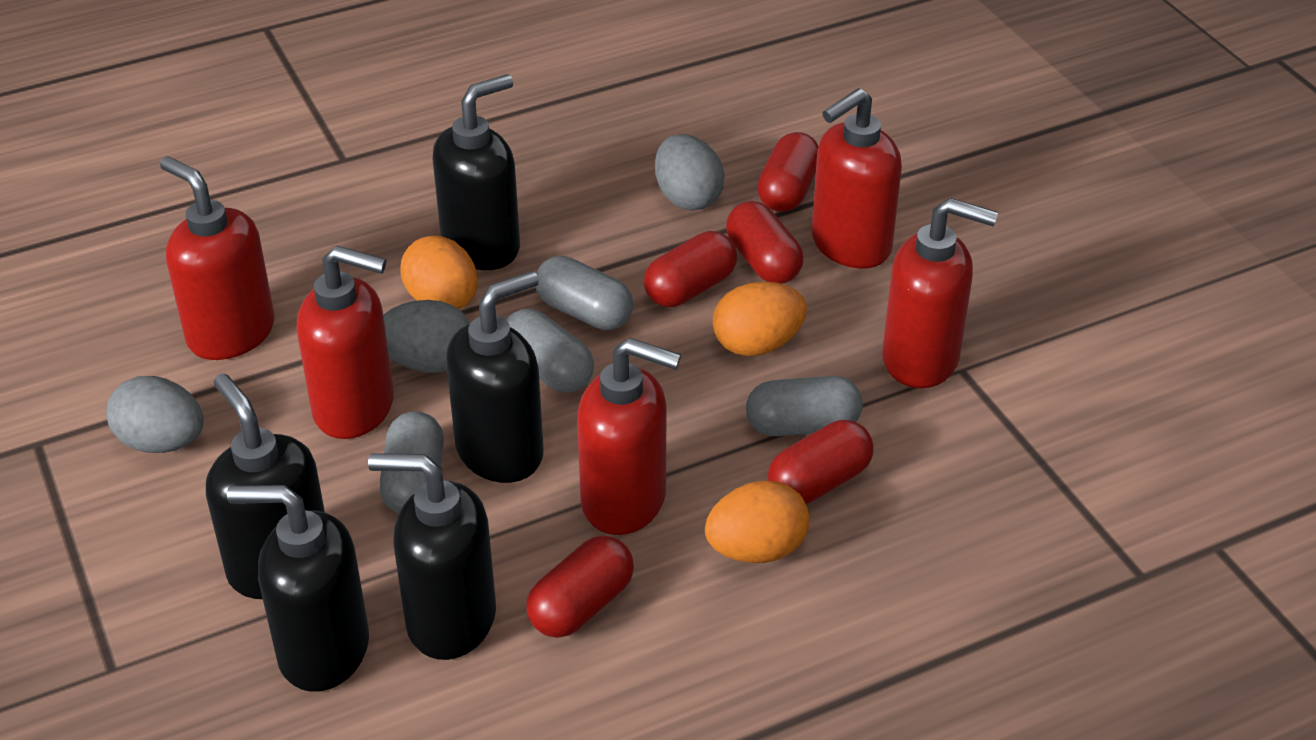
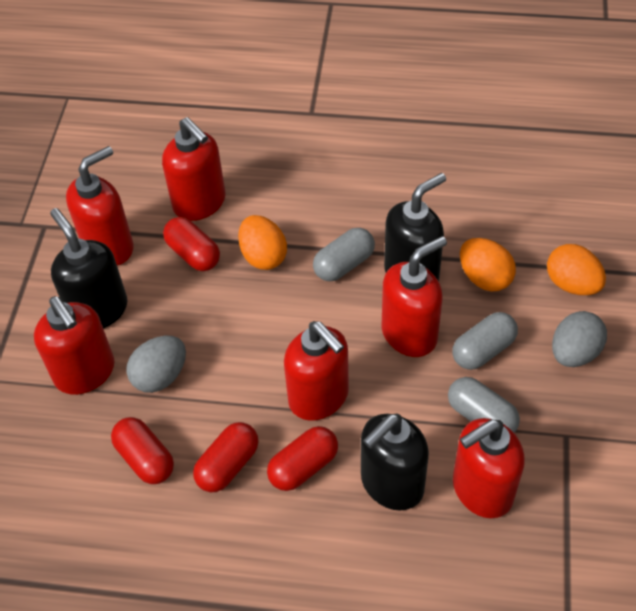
black soap dispenser: 5 -> 3
grey capsule: 4 -> 3
grey egg: 3 -> 2
red capsule: 5 -> 4
red soap dispenser: 5 -> 6

